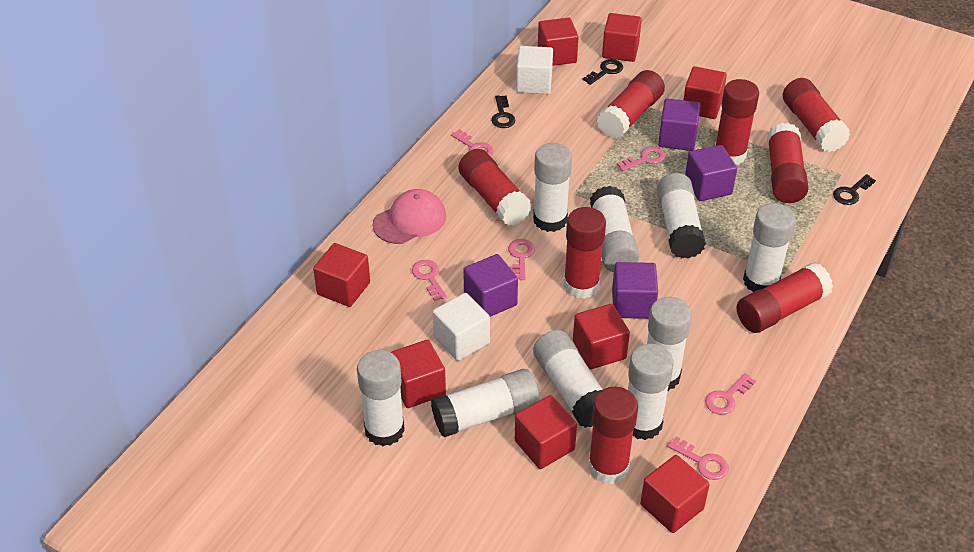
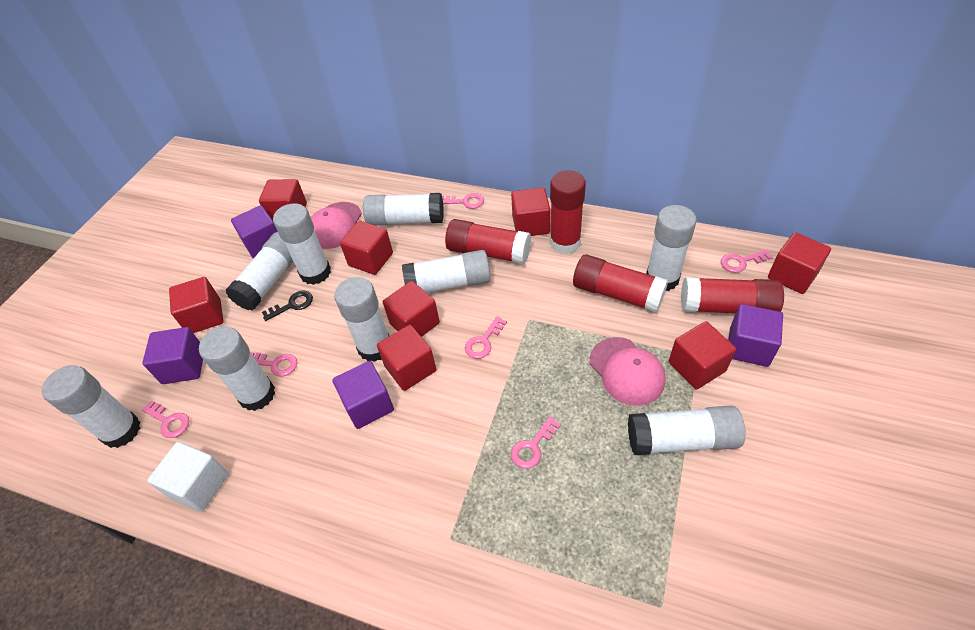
black key: 3 -> 1
pink cap: 1 -> 2
red glue stick: 8 -> 4
white cube: 2 -> 1

